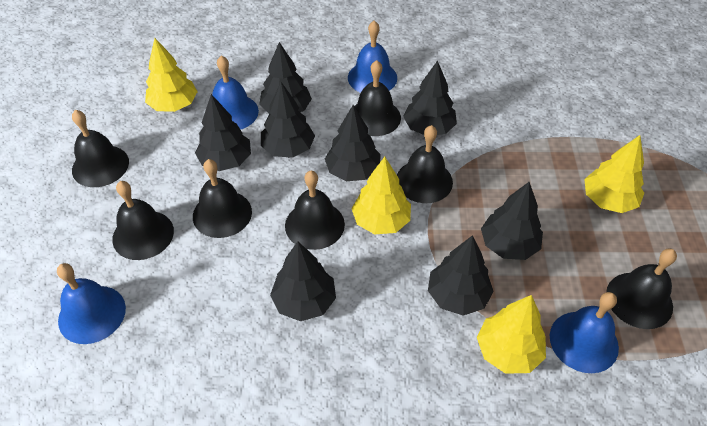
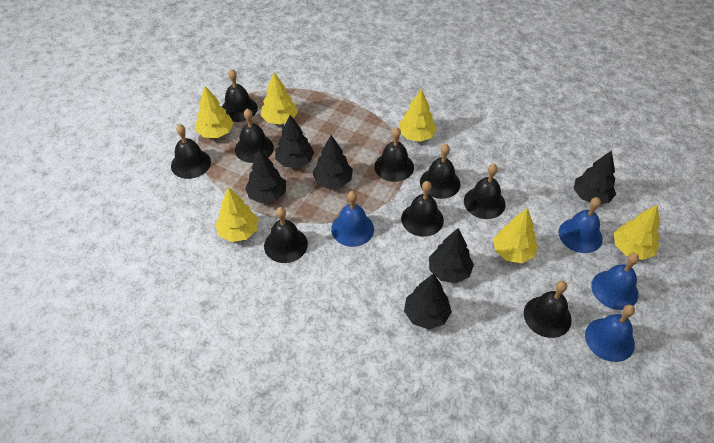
black bell: 7 -> 9
black tree: 8 -> 6
yellow tree: 4 -> 6

